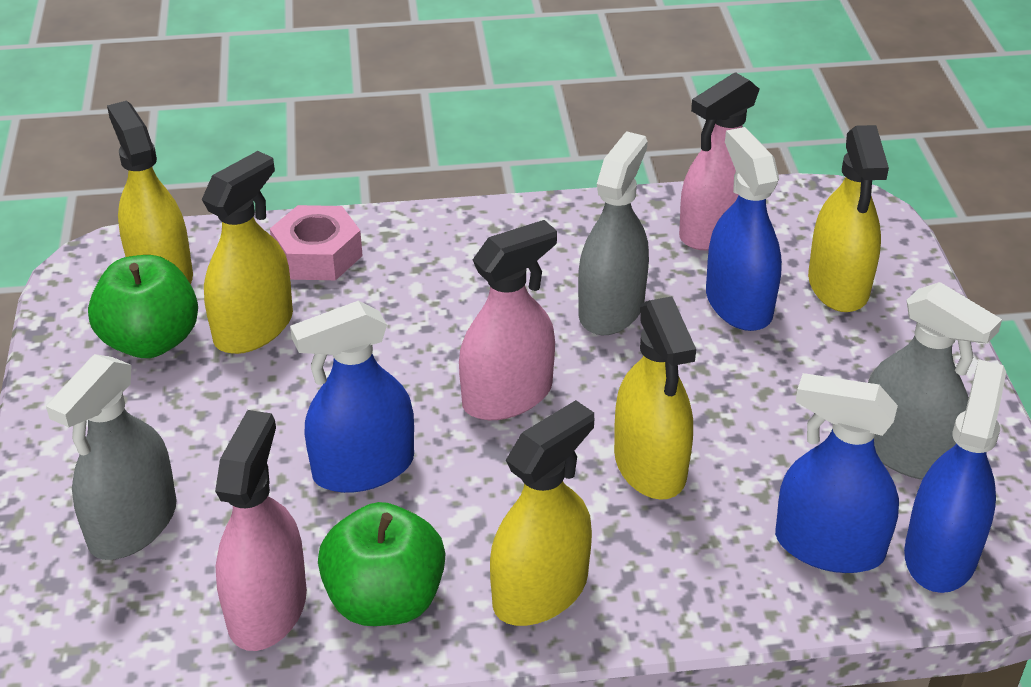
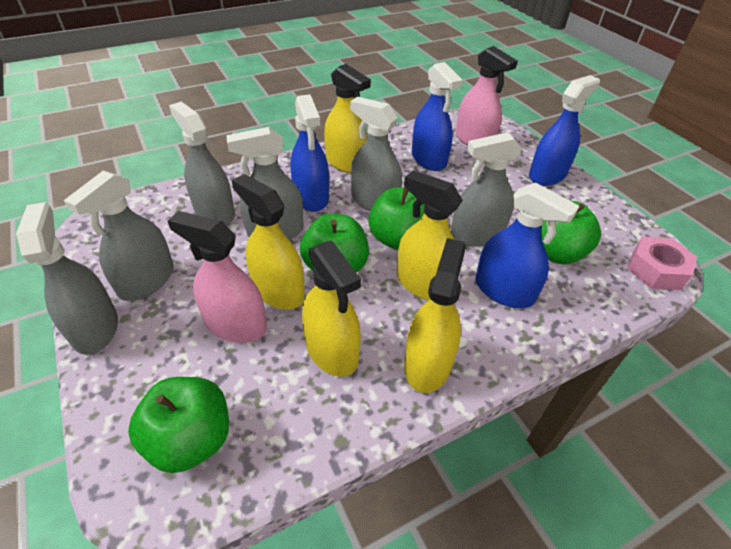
green apple: 2 -> 4
grey spray bottle: 3 -> 6
pink spray bottle: 3 -> 2

